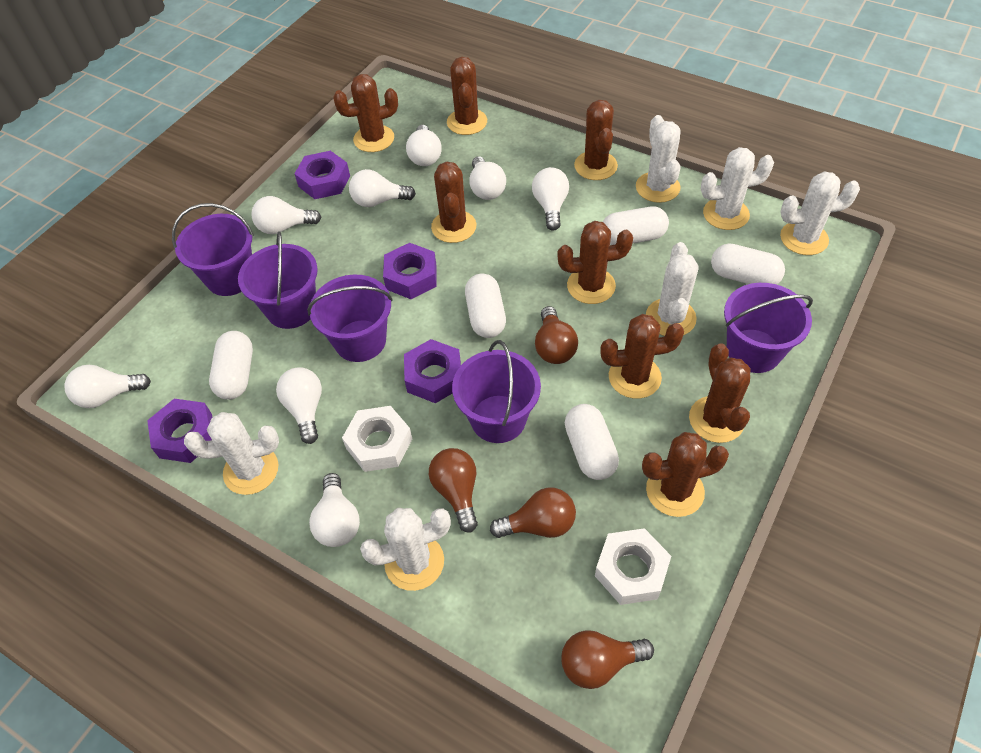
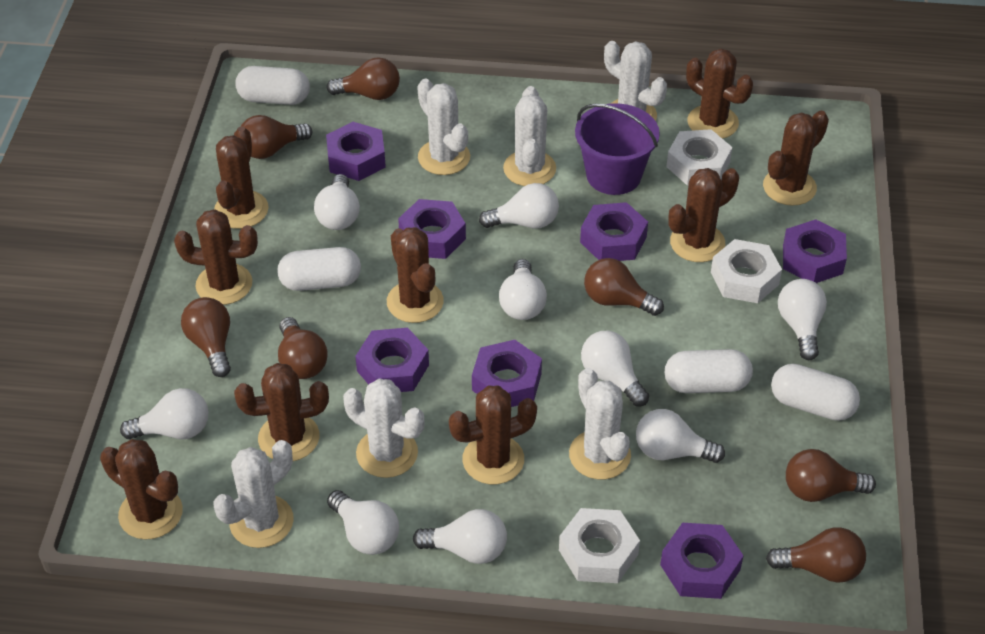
brown cactus: 8 -> 9
brown light bulb: 4 -> 7
purple bucket: 5 -> 1
purple nut: 4 -> 7
white capsule: 5 -> 4
white light bulb: 8 -> 9
white nut: 2 -> 3

